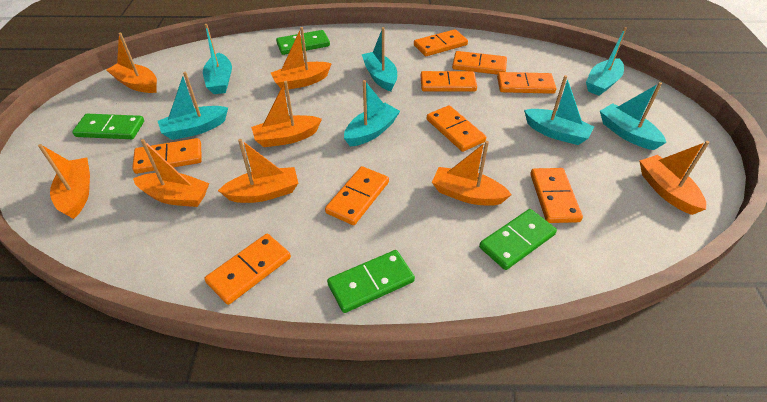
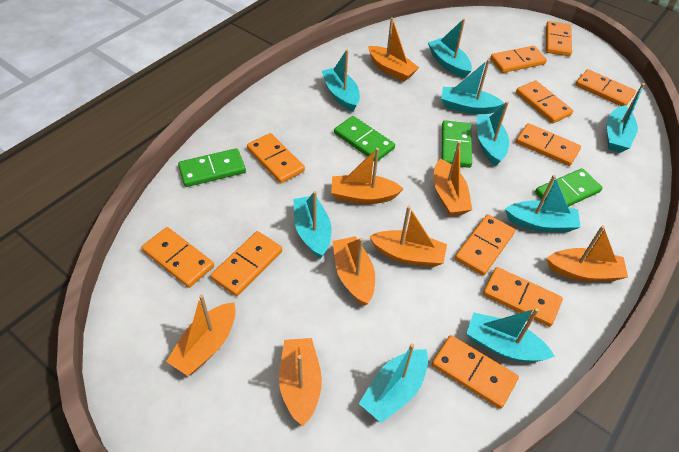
orange domino: 9 -> 11
turquoise boat: 7 -> 9

